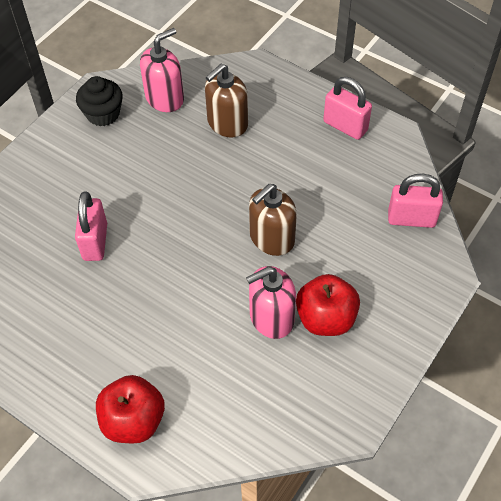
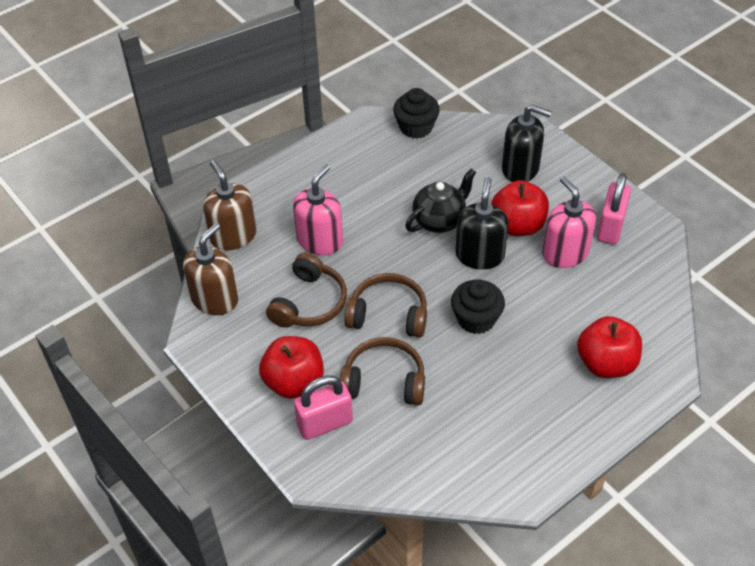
black cupcake: 1 -> 2
black soap dispenser: 0 -> 2
black teapot: 0 -> 1
brown headphones: 0 -> 3
pink padlock: 3 -> 2
red apple: 2 -> 3

